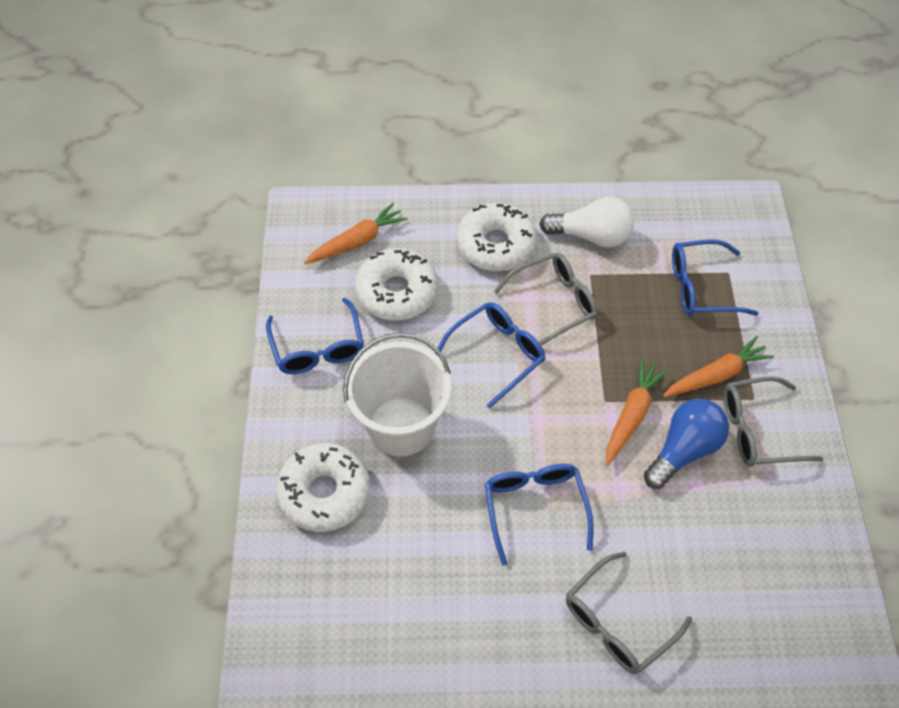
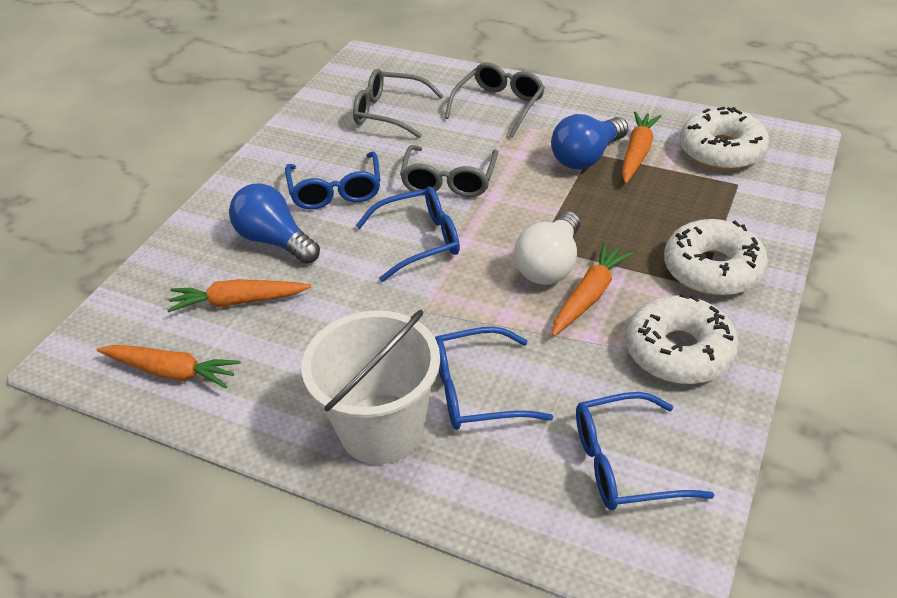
blue light bulb: 1 -> 2
orange carrot: 3 -> 4

